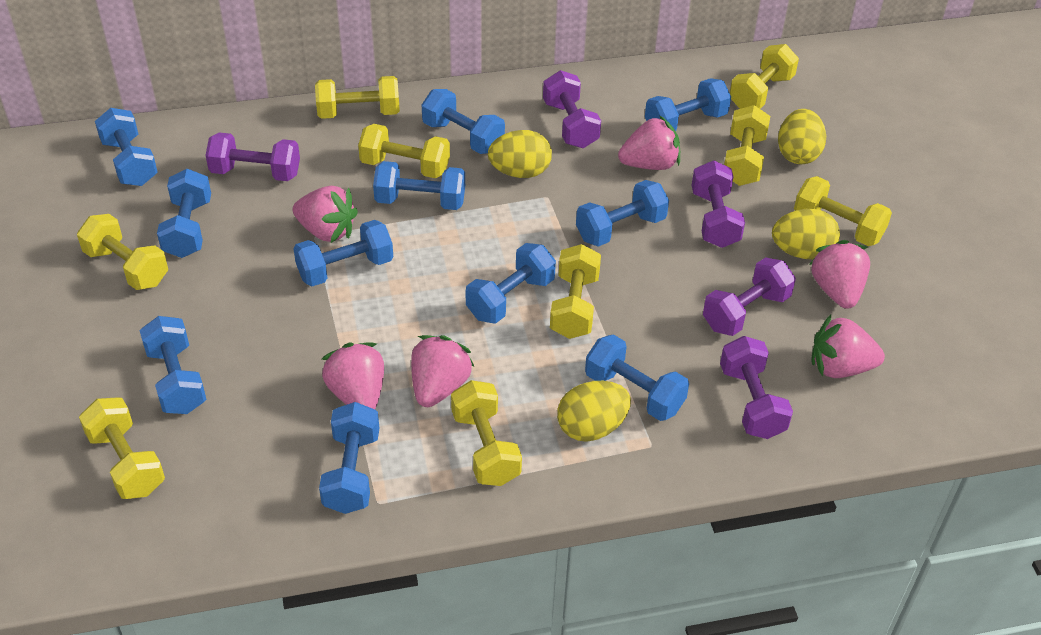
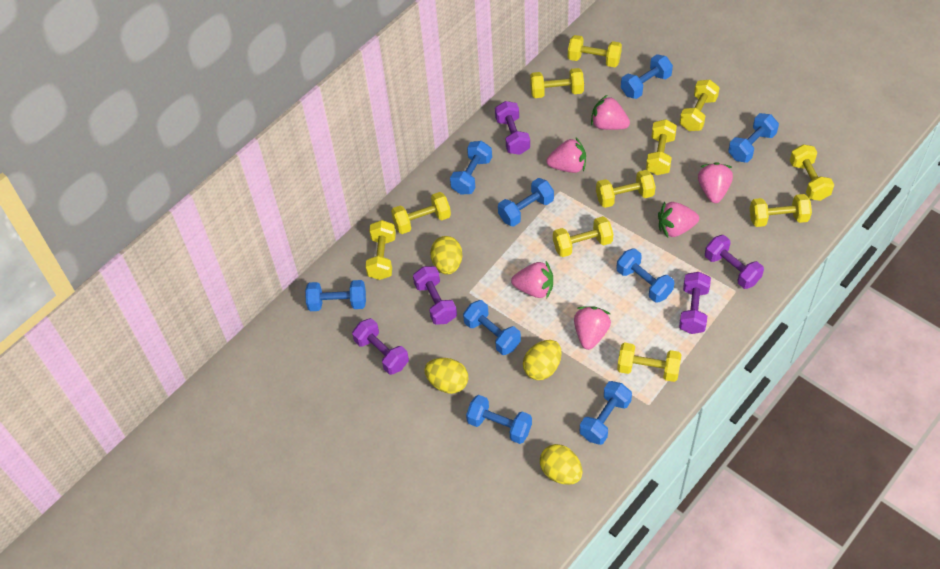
blue dumbbell: 11 -> 9
yellow dumbbell: 9 -> 11

